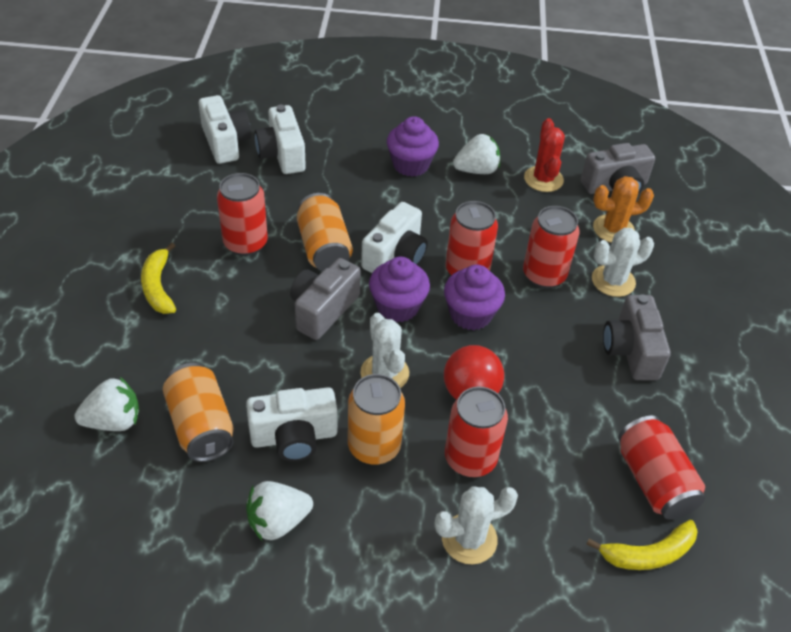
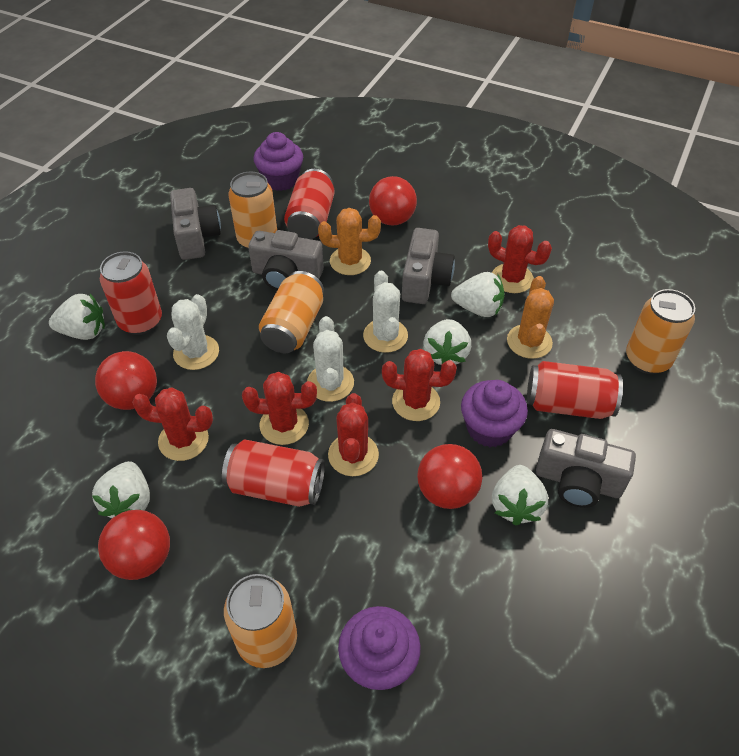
grey camera: 3 -> 4
orange cactus: 1 -> 2
orange can: 3 -> 4
red ball: 1 -> 4
red cactus: 1 -> 5
red can: 5 -> 4
white camera: 4 -> 0
white strawberry: 3 -> 5
yellow banana: 2 -> 0

